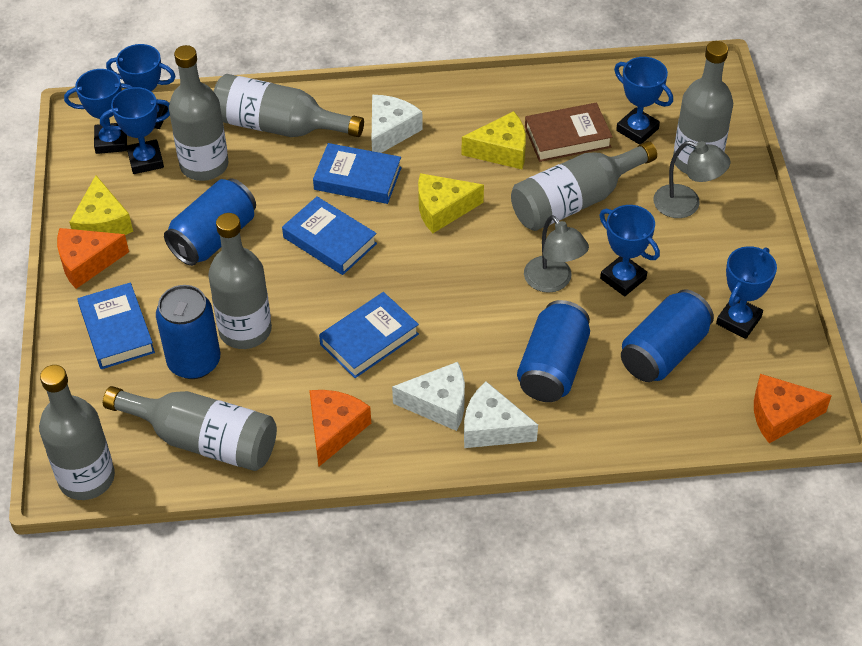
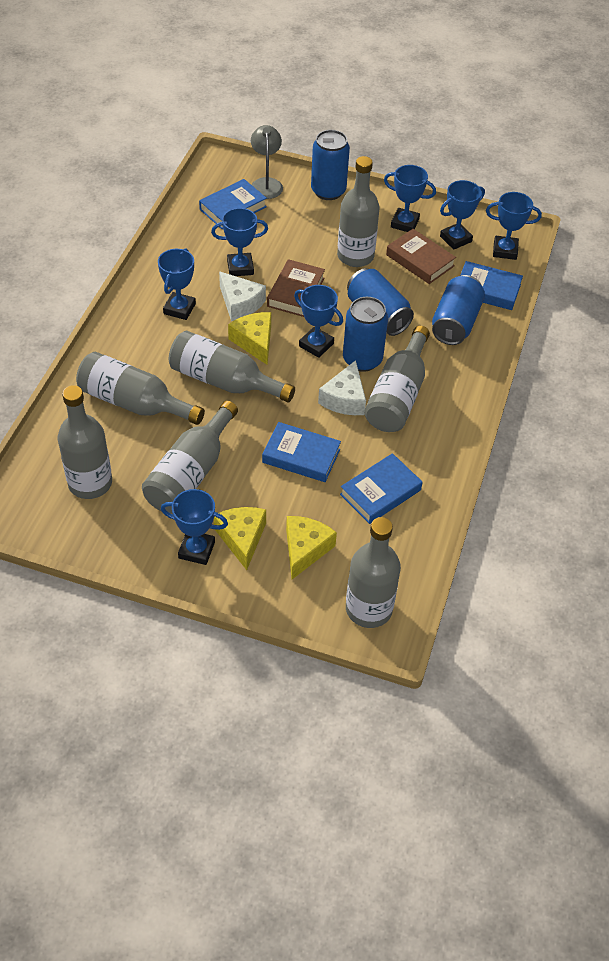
blue trophy: 6 -> 7
brown book: 1 -> 2
grey lamp: 2 -> 1
orange cheese: 3 -> 0
white cheese: 3 -> 2

